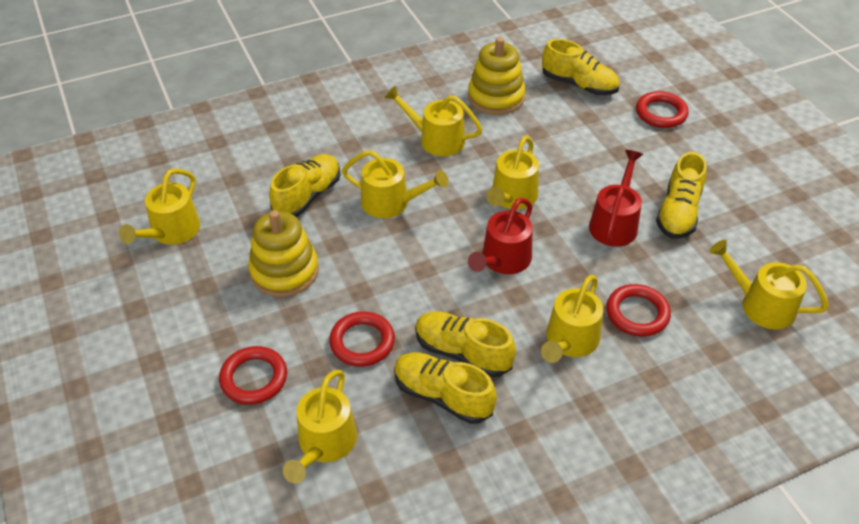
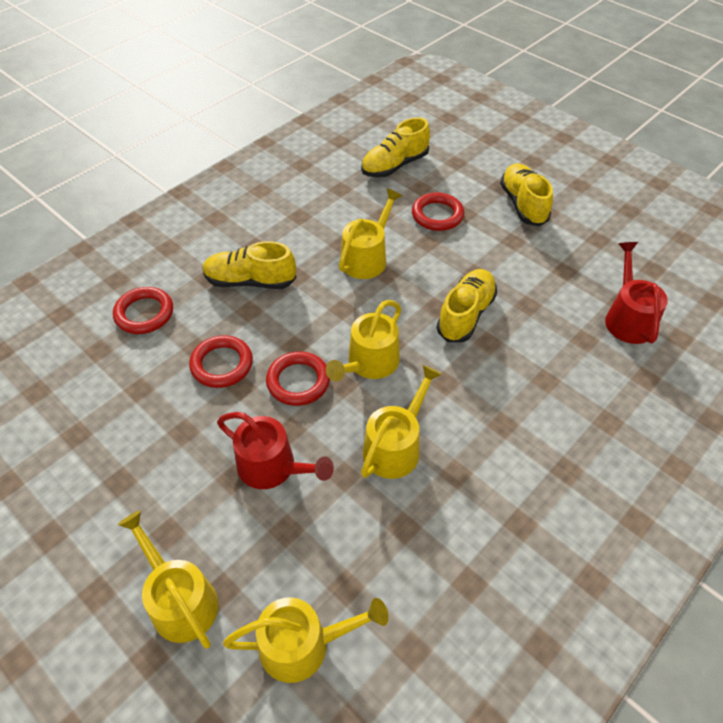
yellow shoe: 5 -> 4
yellow stacking toy: 2 -> 0
yellow watering can: 7 -> 5

